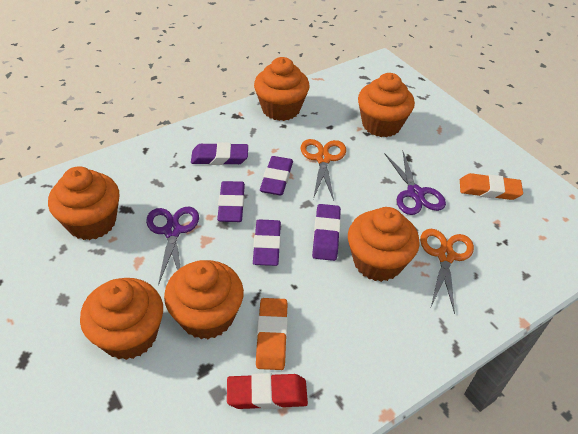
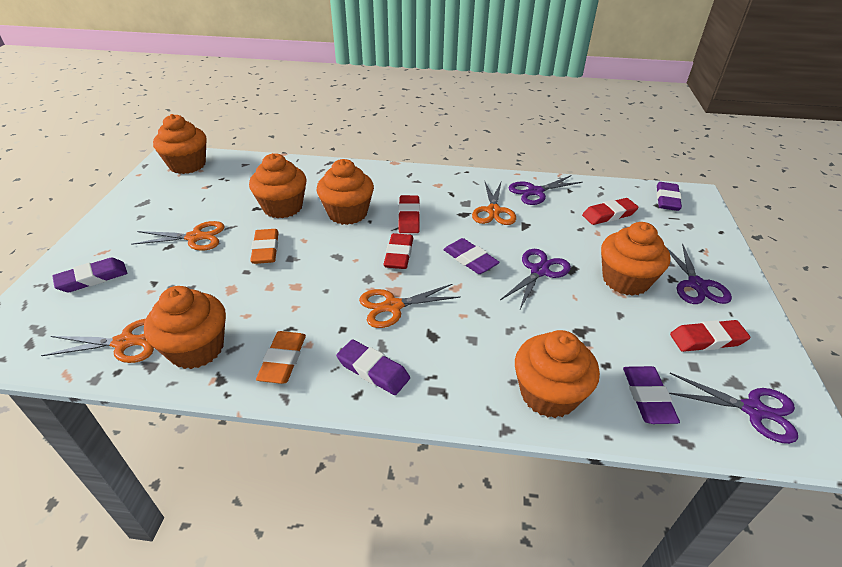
orange scissors: 2 -> 4
purple scissors: 2 -> 4
red eraser: 1 -> 4

